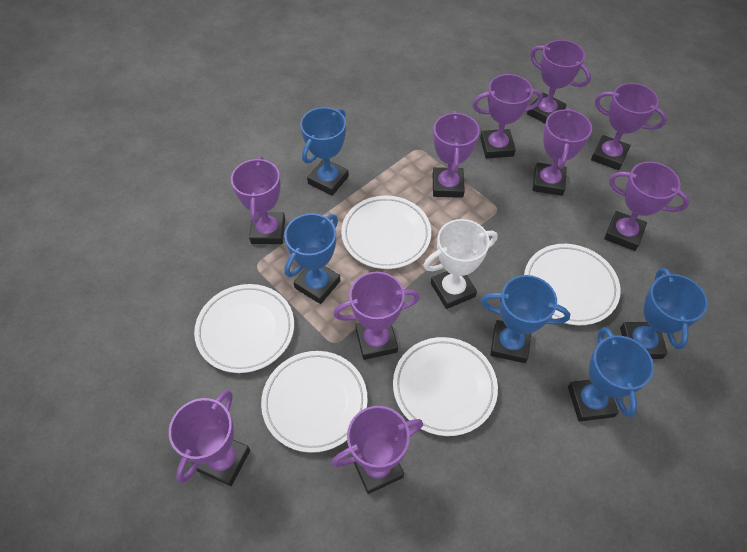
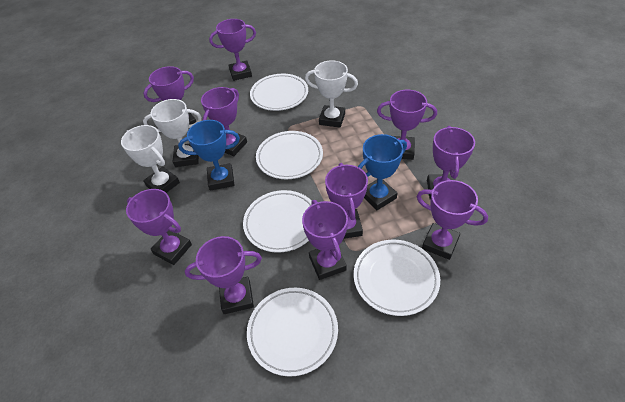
blue trophy: 5 -> 2
white trophy: 1 -> 3

